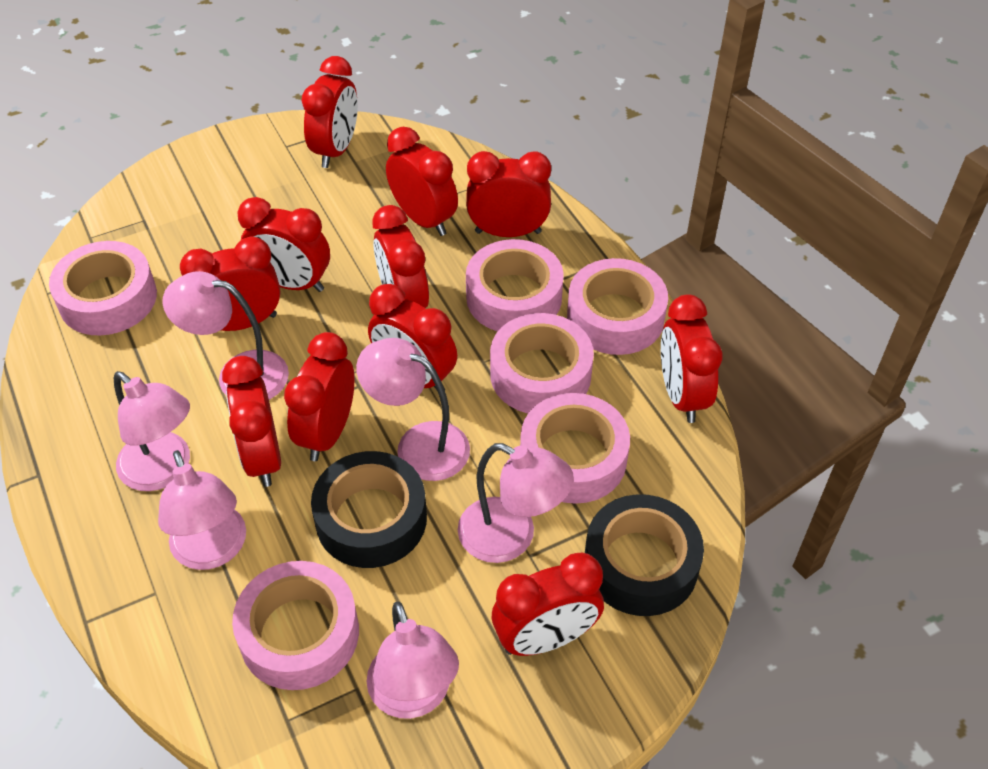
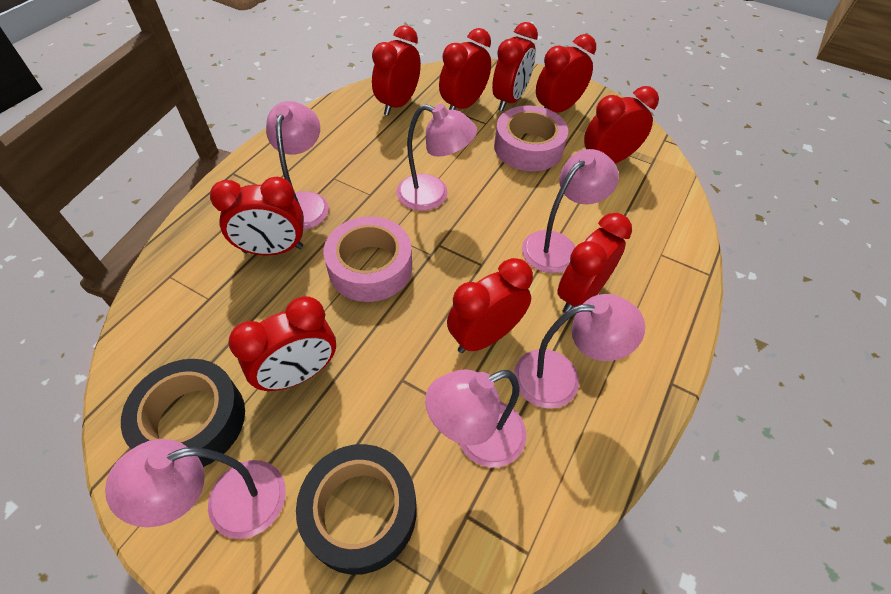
pink tape: 6 -> 2
red clock: 11 -> 9

